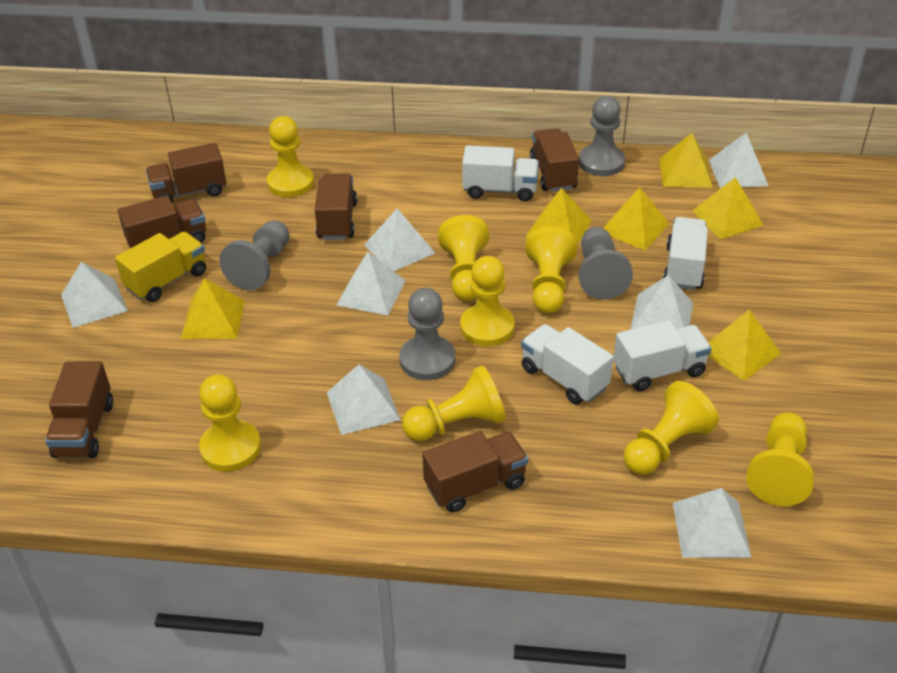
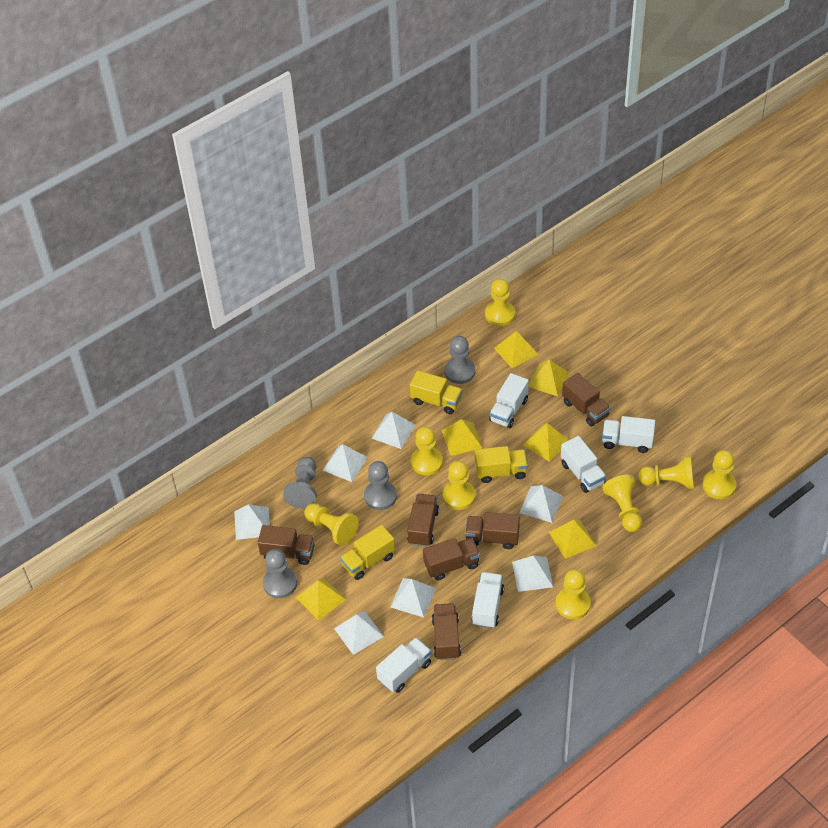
white truck: 4 -> 5
yellow truck: 1 -> 3

